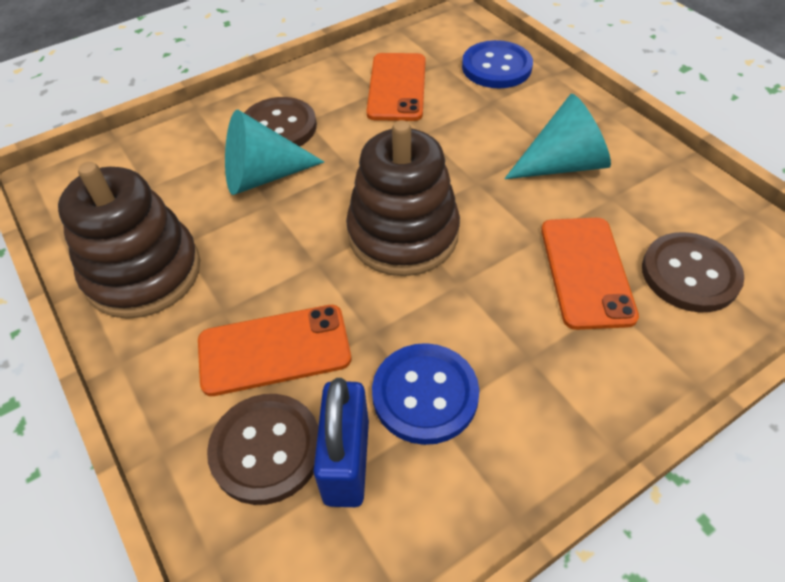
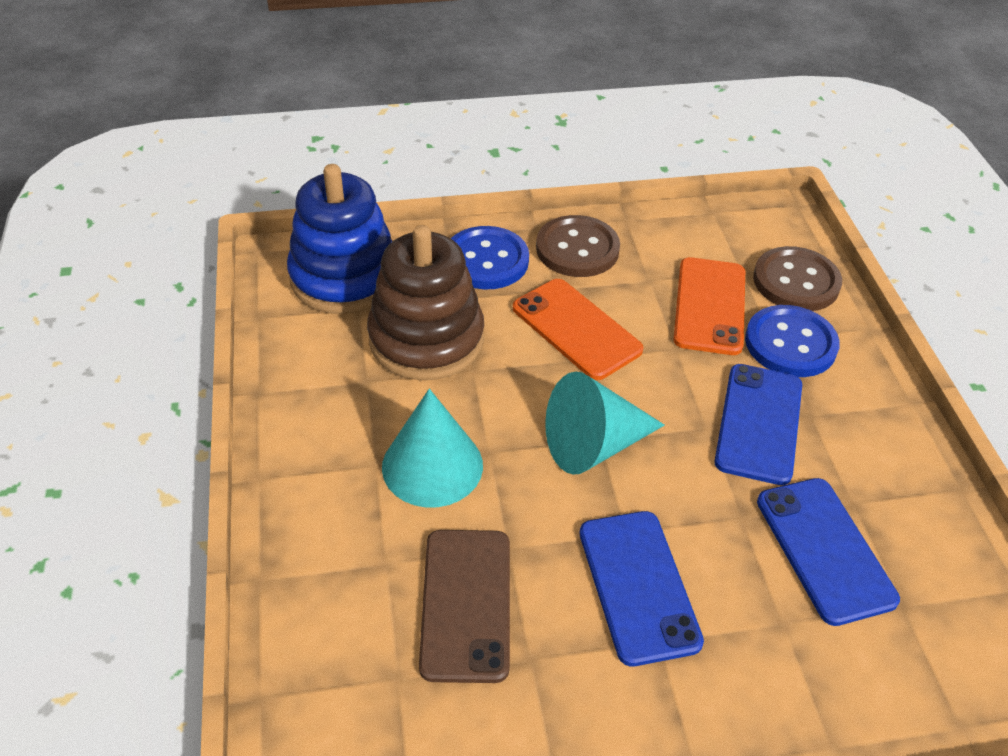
blue padlock: 1 -> 0
blue phone: 0 -> 3
blue stacking toy: 0 -> 1
brown button: 3 -> 2
brown phone: 0 -> 1
brown stacking toy: 2 -> 1
orange phone: 3 -> 2

